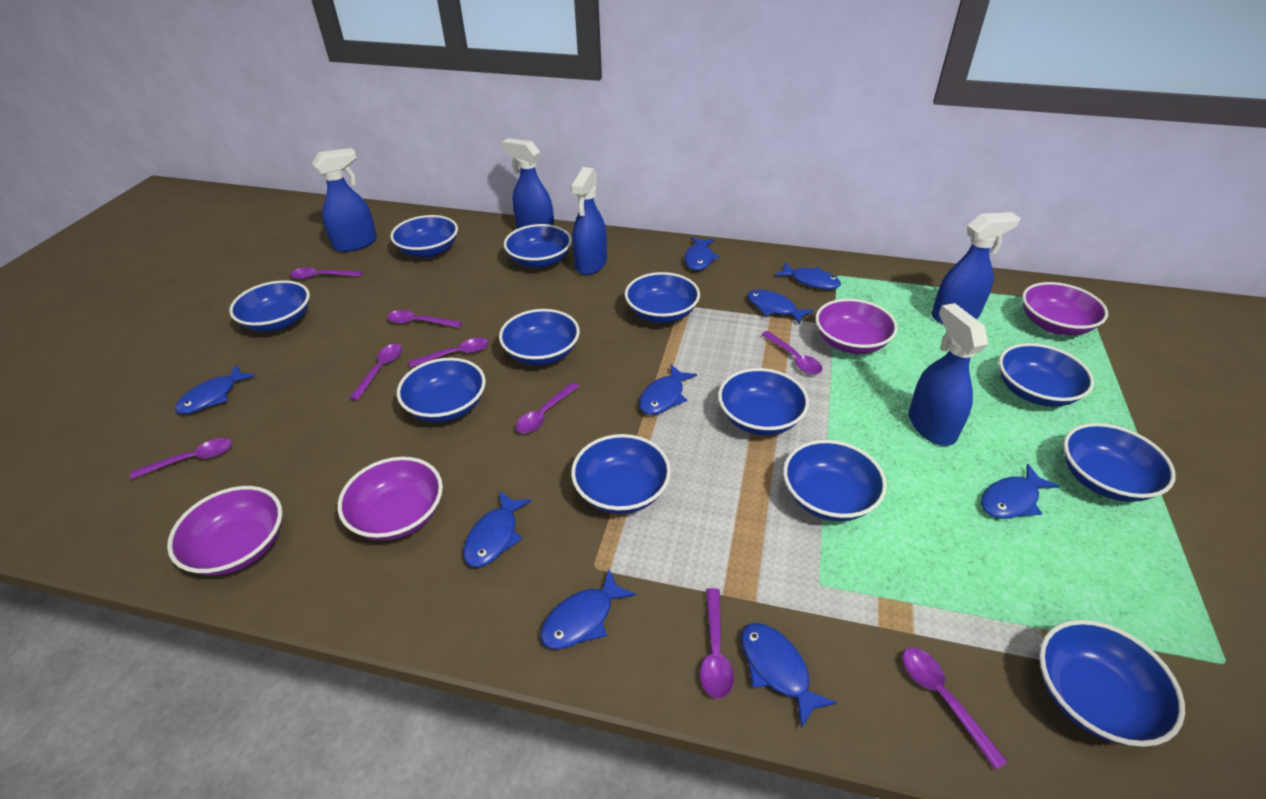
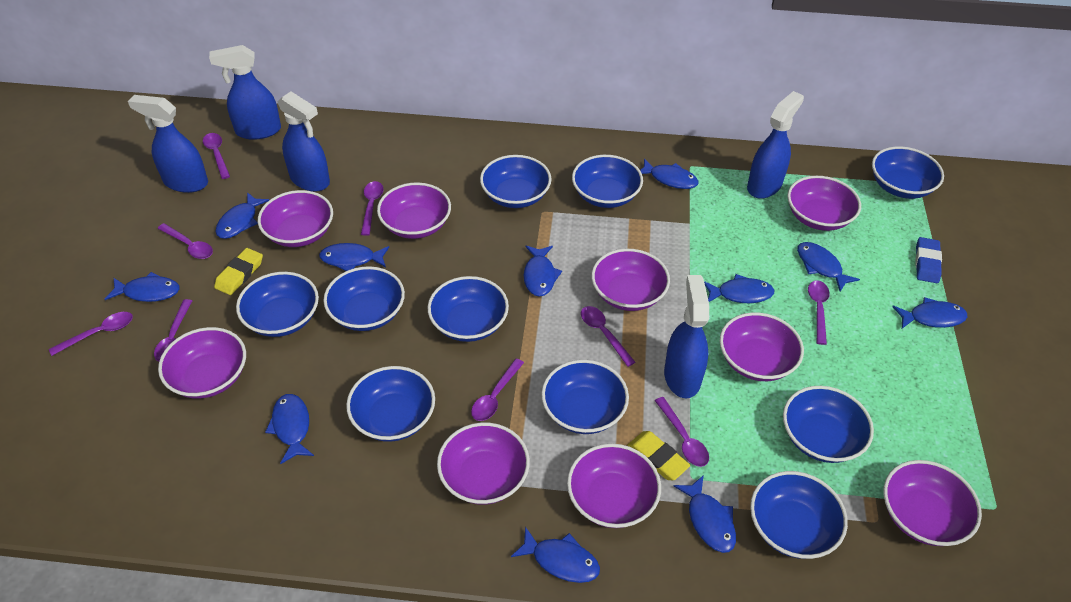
blue bowl: 12 -> 10
blue eraser: 0 -> 1
blue fish: 9 -> 11
purple bowl: 4 -> 9
yellow eraser: 0 -> 2

